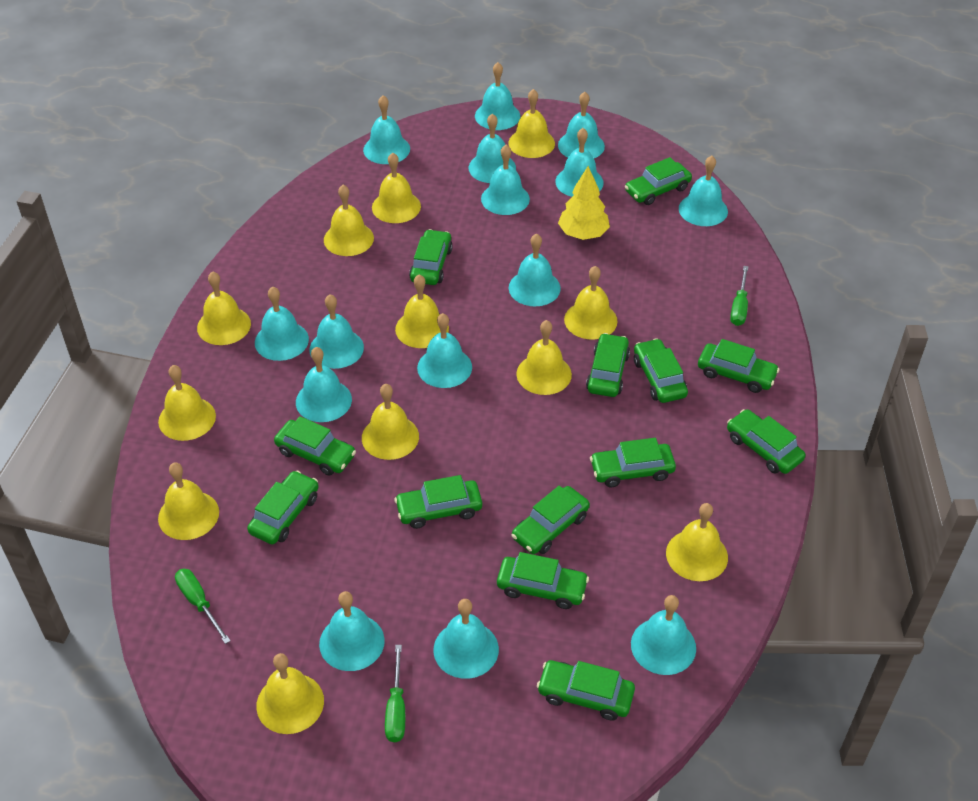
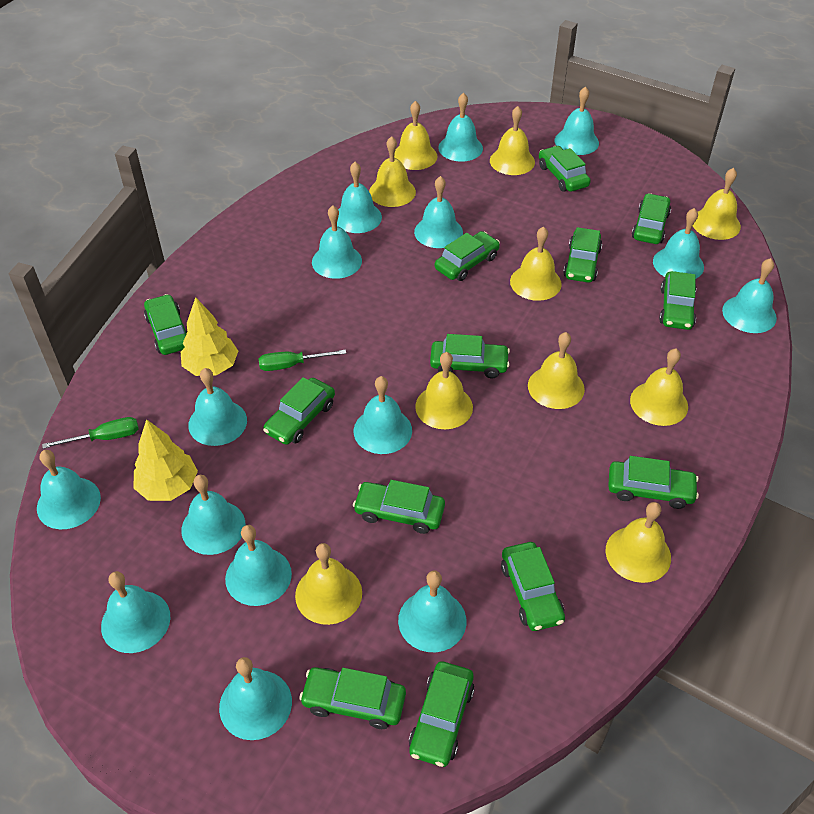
green screwdriver: 3 -> 2
yellow bell: 12 -> 10
yellow tree: 1 -> 2

